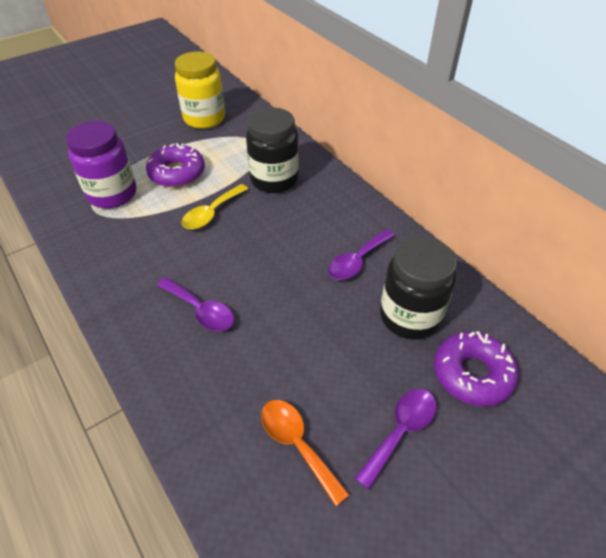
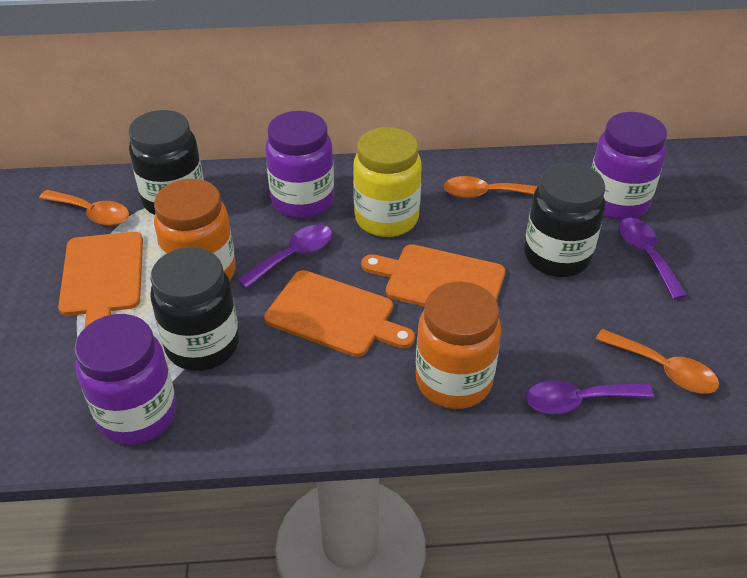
black jar: 2 -> 3
orange cutting board: 0 -> 3
orange jar: 0 -> 2
orange spoon: 1 -> 3
purple donut: 2 -> 0
purple jar: 1 -> 3
yellow spoon: 1 -> 0

